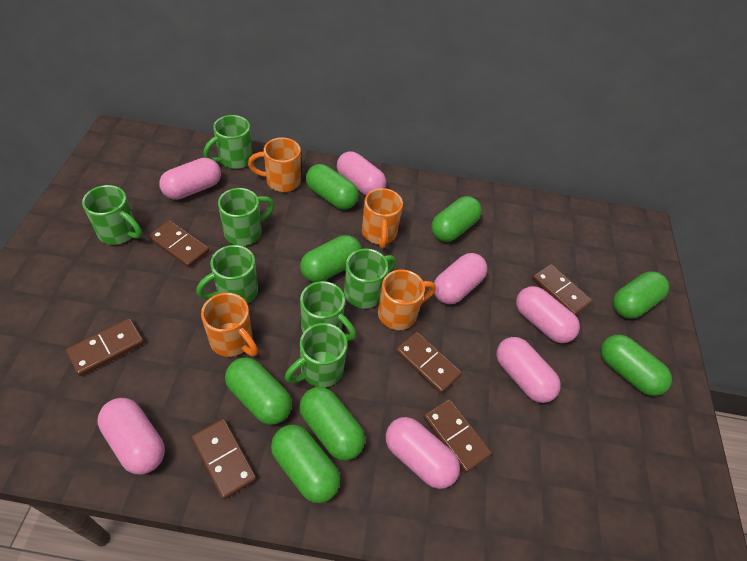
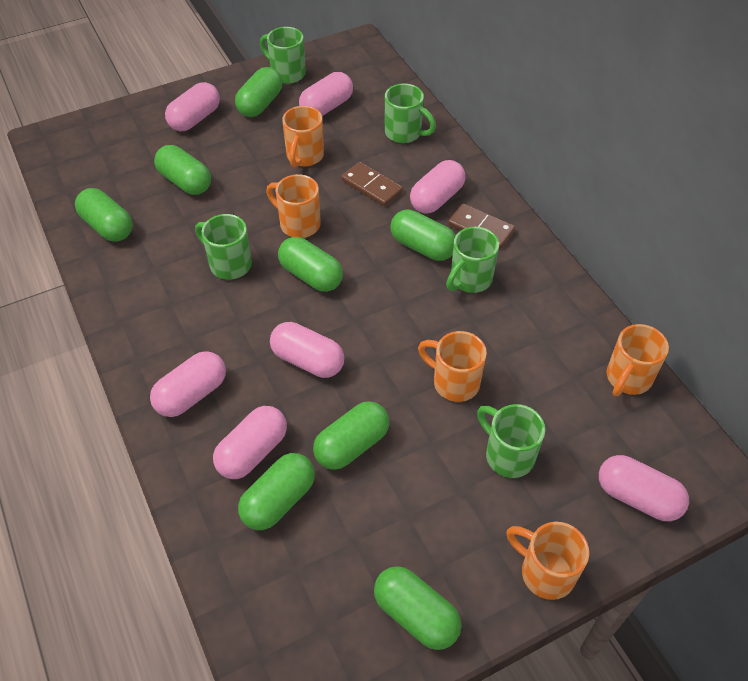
brown domino: 6 -> 2
green mug: 7 -> 5
orange mug: 4 -> 5

